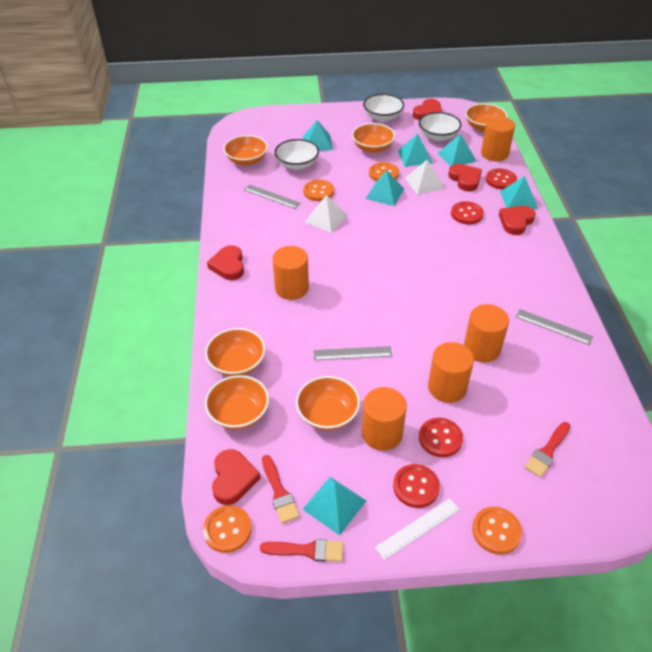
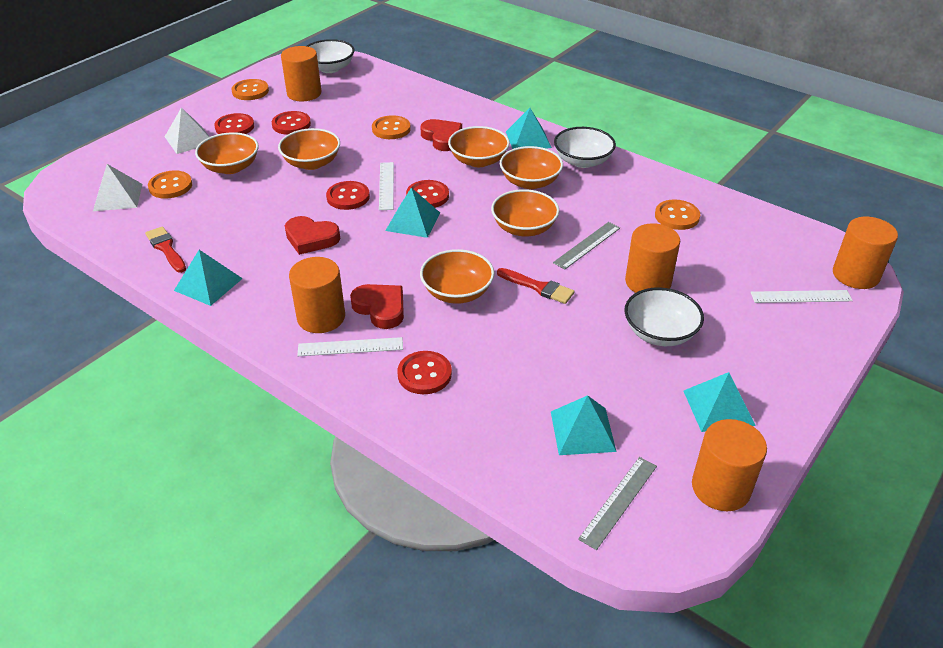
grey ruler: 3 -> 2
red brush: 3 -> 2
red button: 4 -> 5
red heart: 5 -> 3
turquoise pyramid: 6 -> 5
white ruler: 1 -> 3

